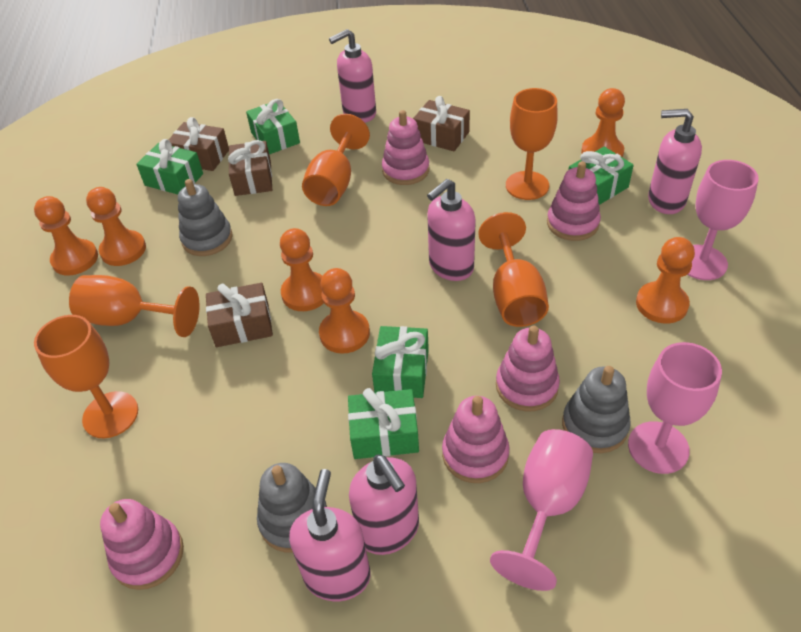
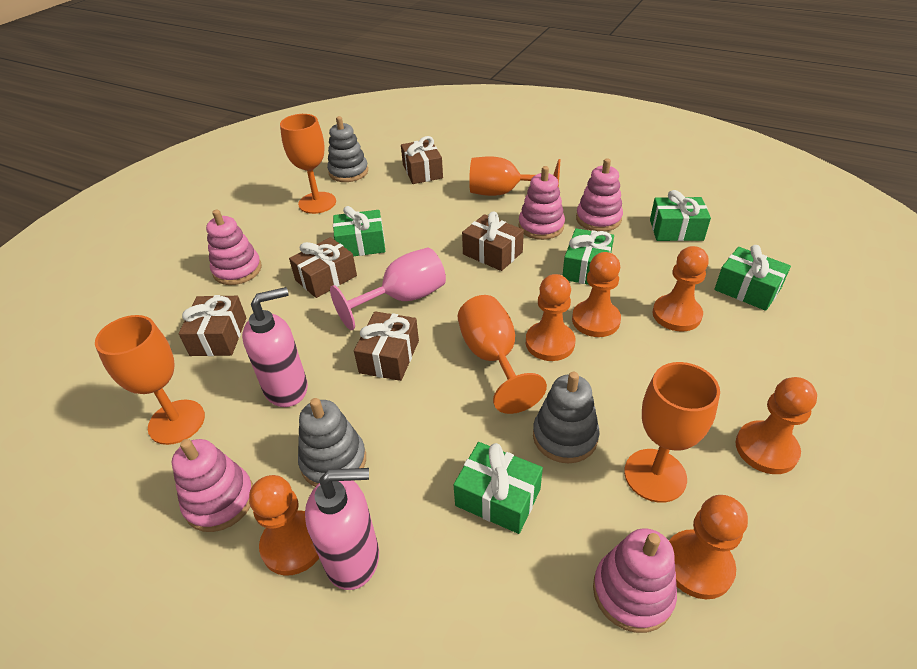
brown gift: 4 -> 5
pink goblet: 3 -> 1
pink soap dispenser: 5 -> 2

